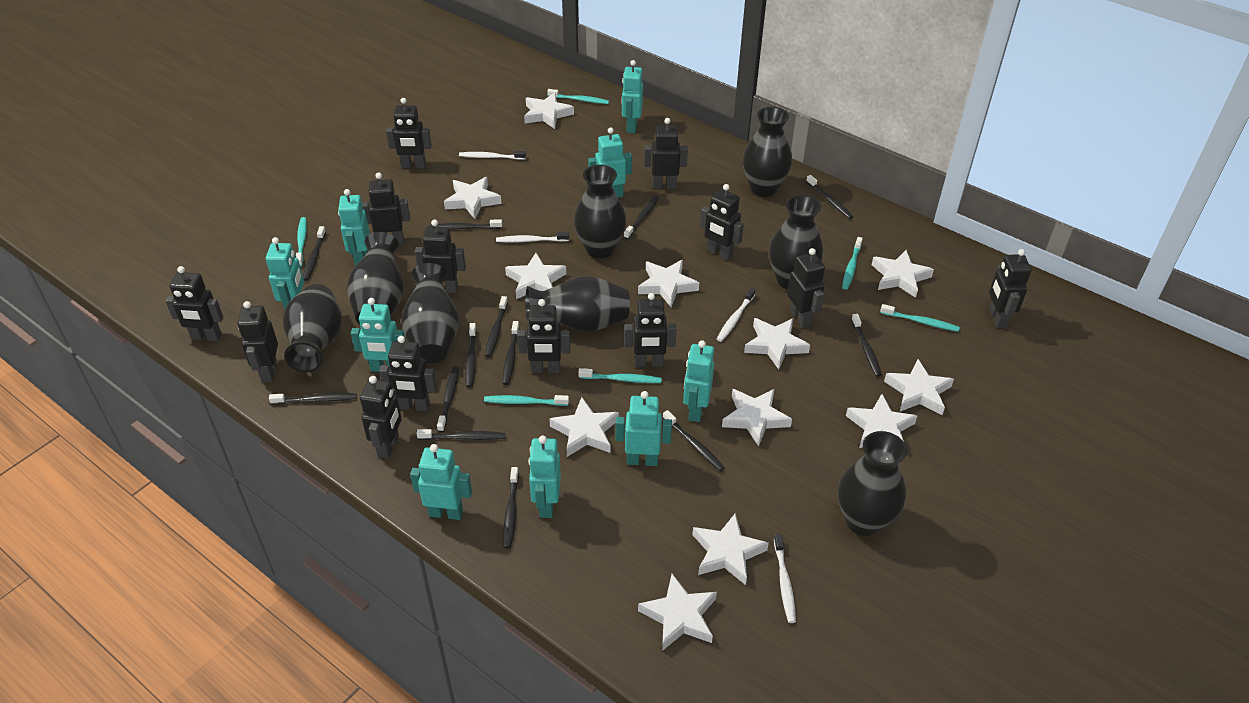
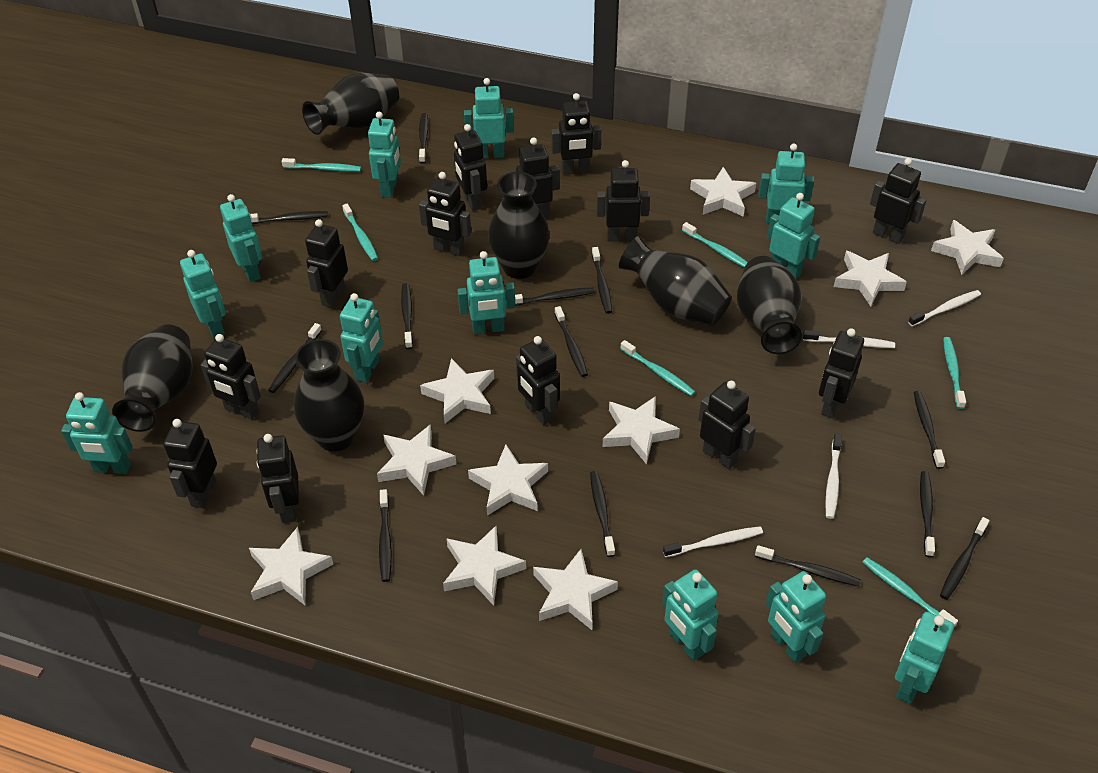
black vase: 8 -> 6
turquoise robot: 9 -> 12
white star: 12 -> 10

